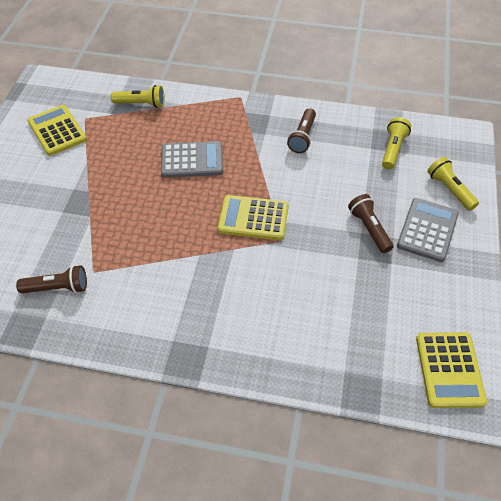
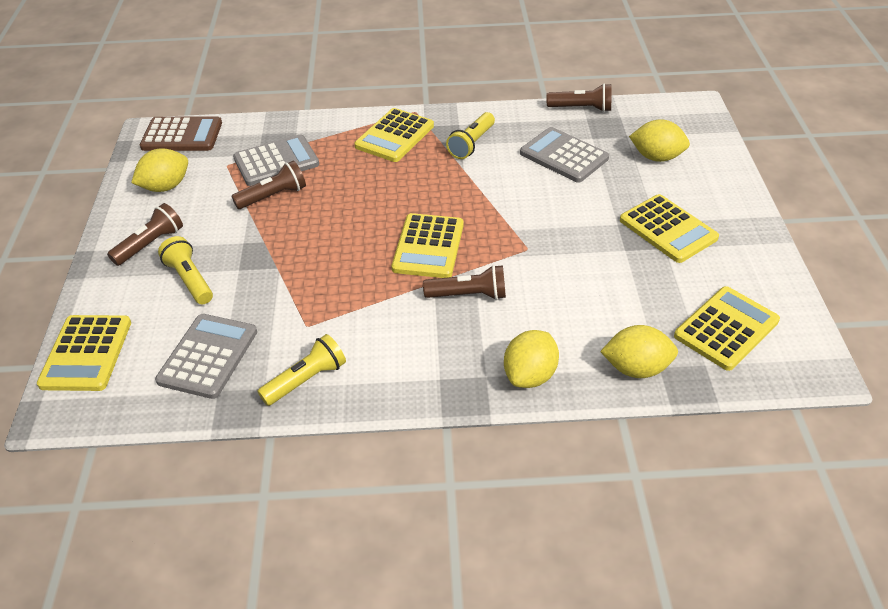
brown calculator: 0 -> 1
brown flashlight: 3 -> 4
grey calculator: 2 -> 3
yellow calculator: 3 -> 5
yellow lemon: 0 -> 4

